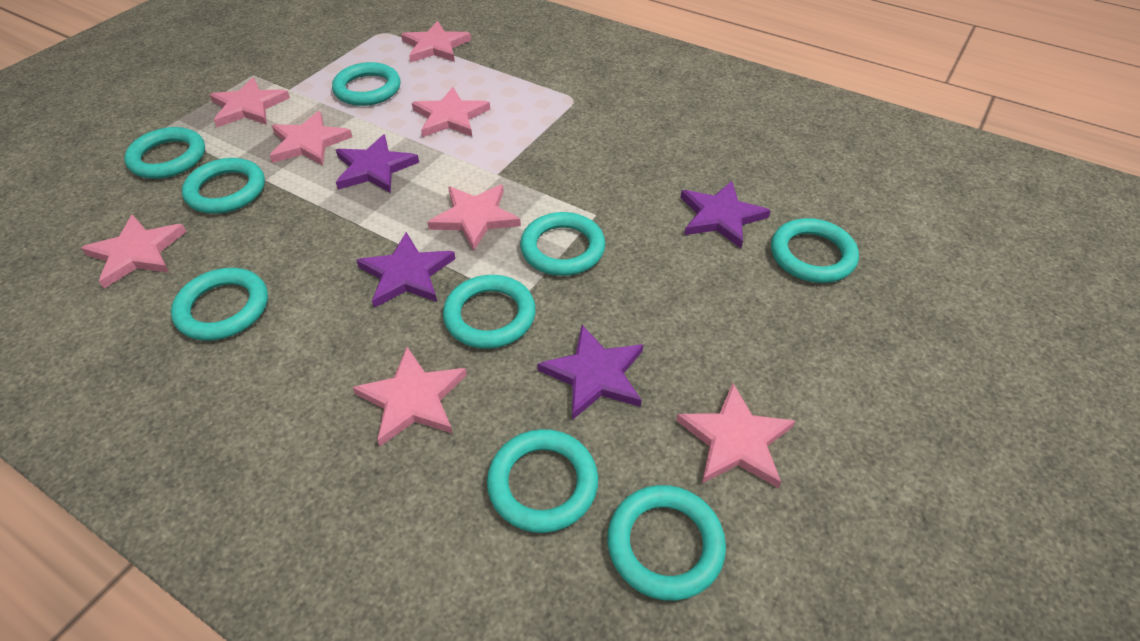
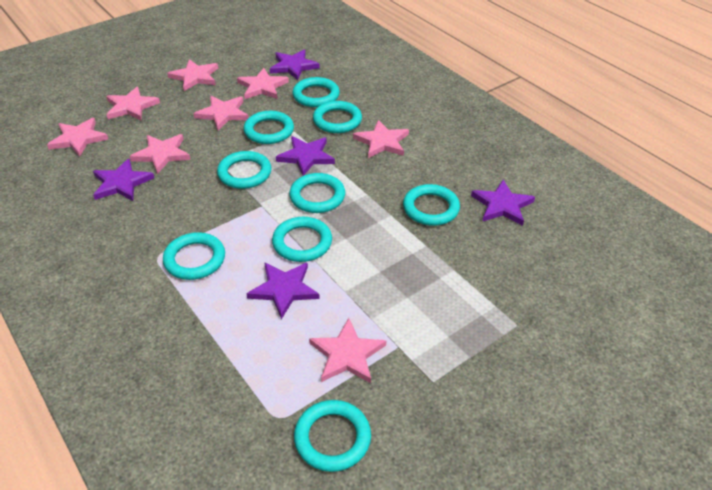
purple star: 4 -> 5

